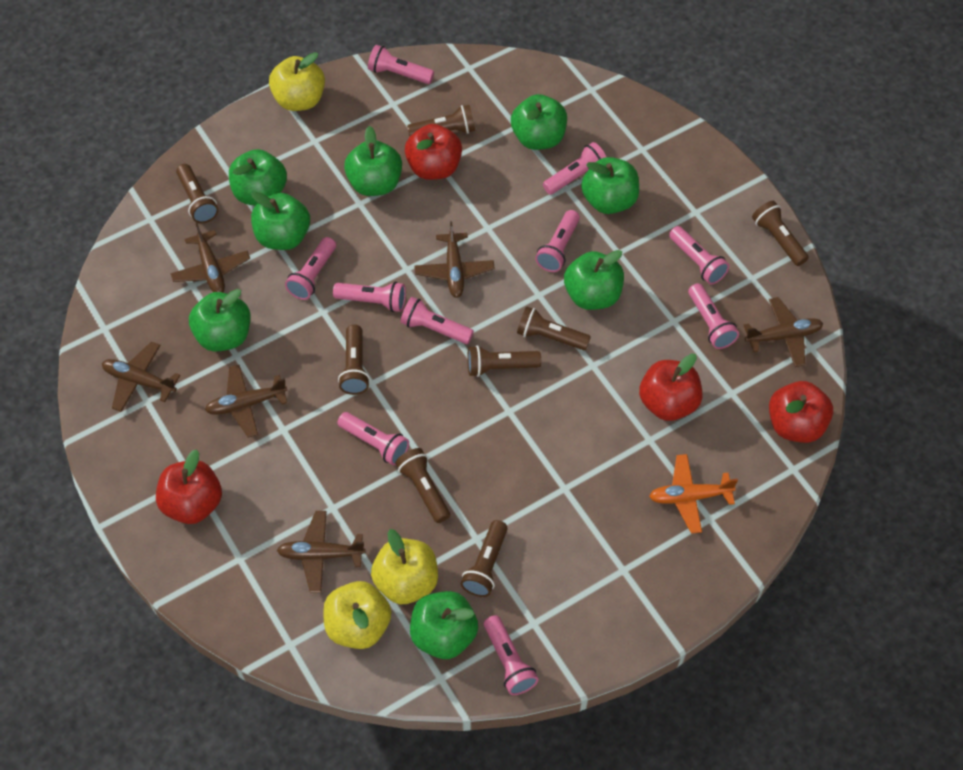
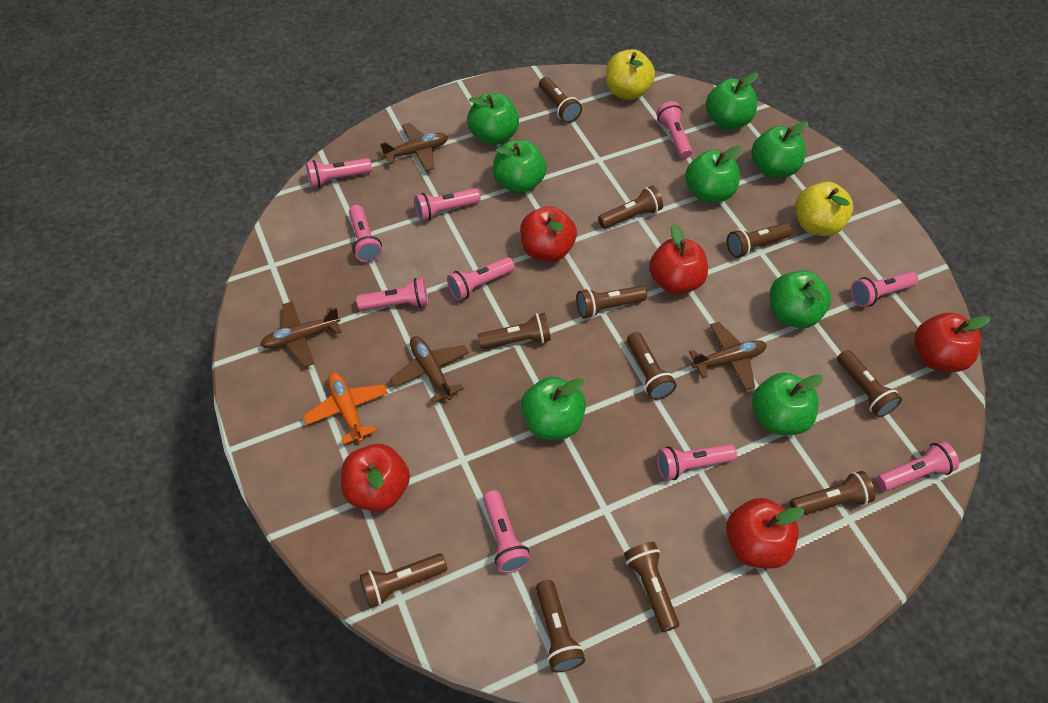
brown flashlight: 8 -> 11
brown plane: 6 -> 4
red apple: 4 -> 5
yellow apple: 3 -> 2

